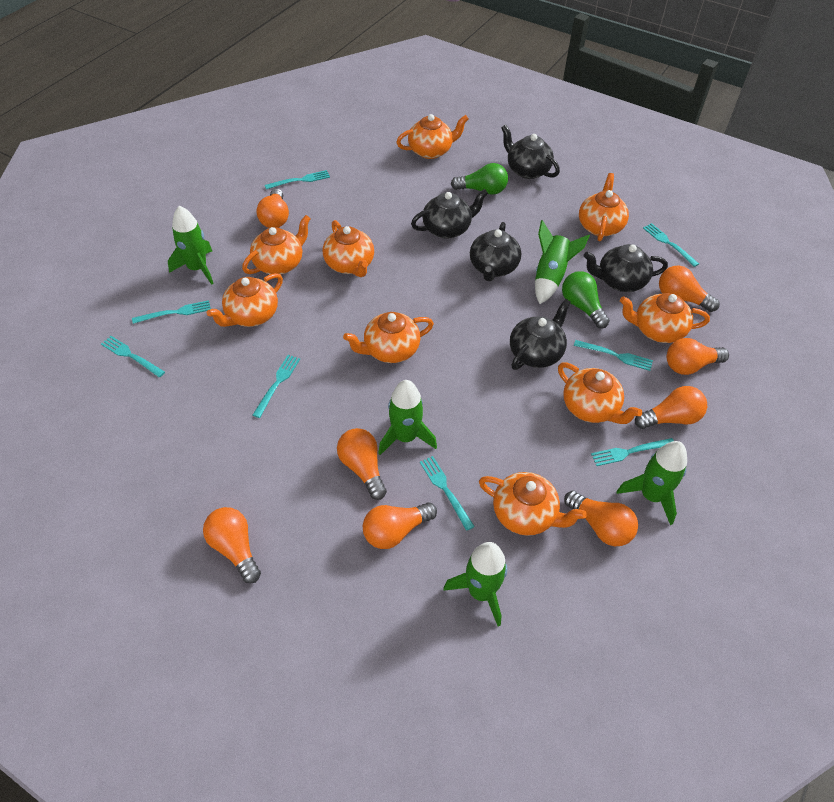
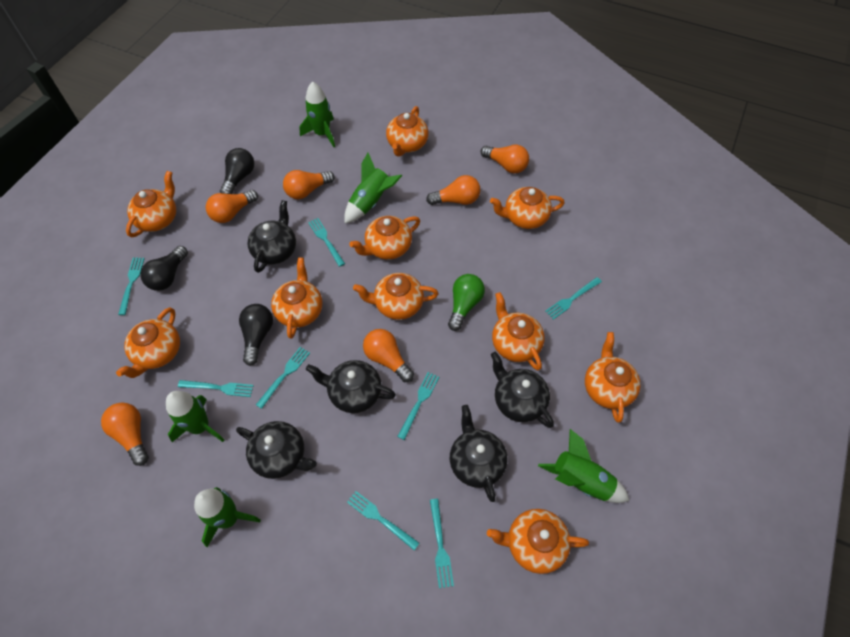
black light bulb: 0 -> 3
green light bulb: 2 -> 1
orange light bulb: 8 -> 6
orange teapot: 9 -> 10

